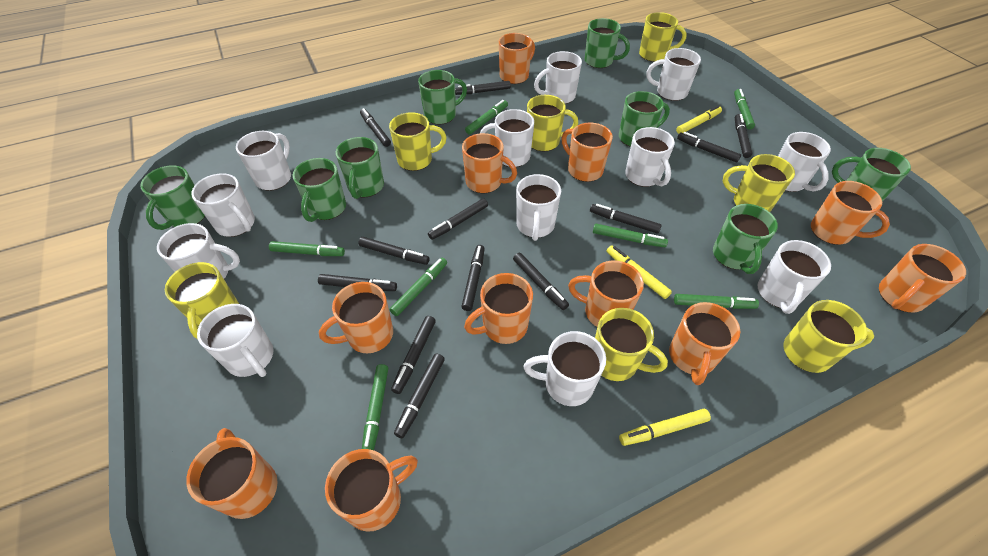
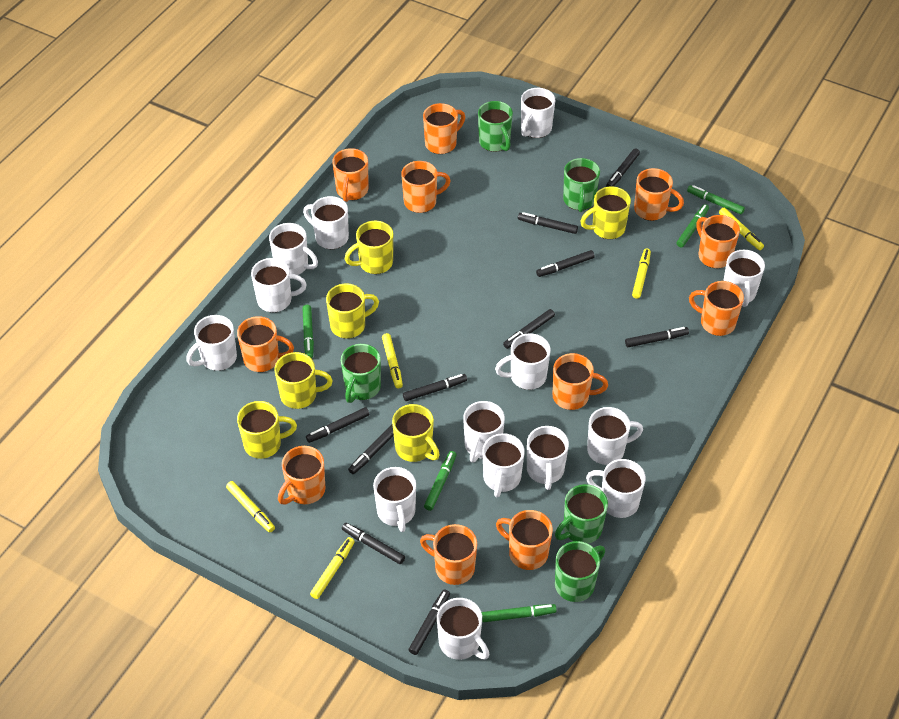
black marker: 12 -> 10
green marker: 7 -> 5
green mug: 8 -> 5
white mug: 12 -> 14
yellow marker: 3 -> 5
yellow mug: 7 -> 6

